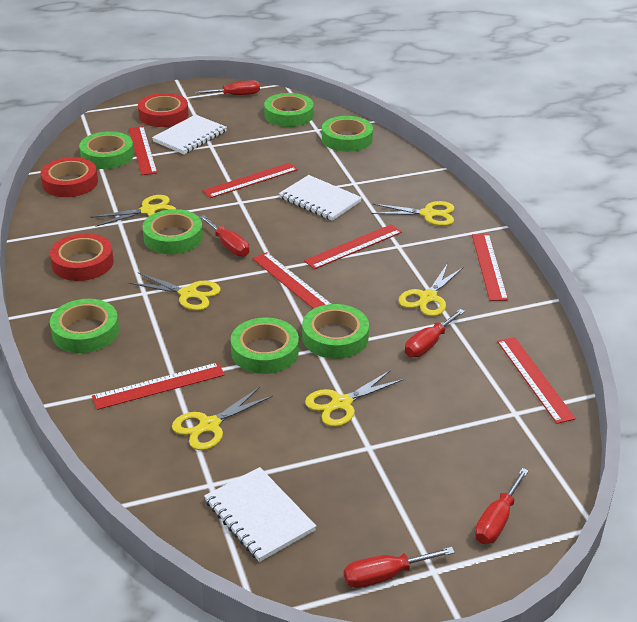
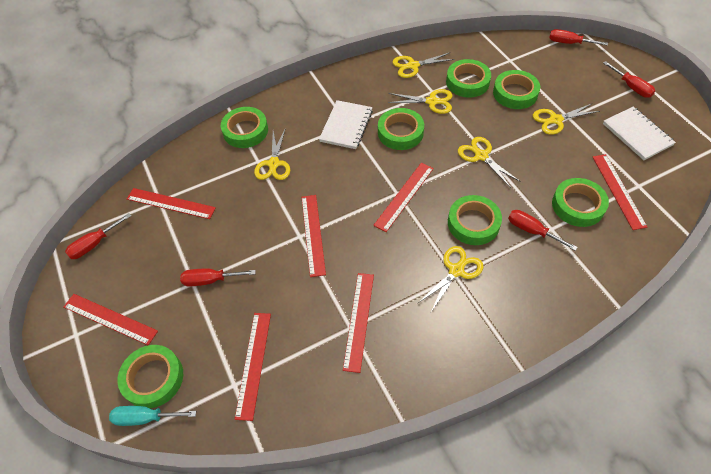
red tape: 3 -> 0
turquoise screwdriver: 0 -> 1
white notebook: 3 -> 2

